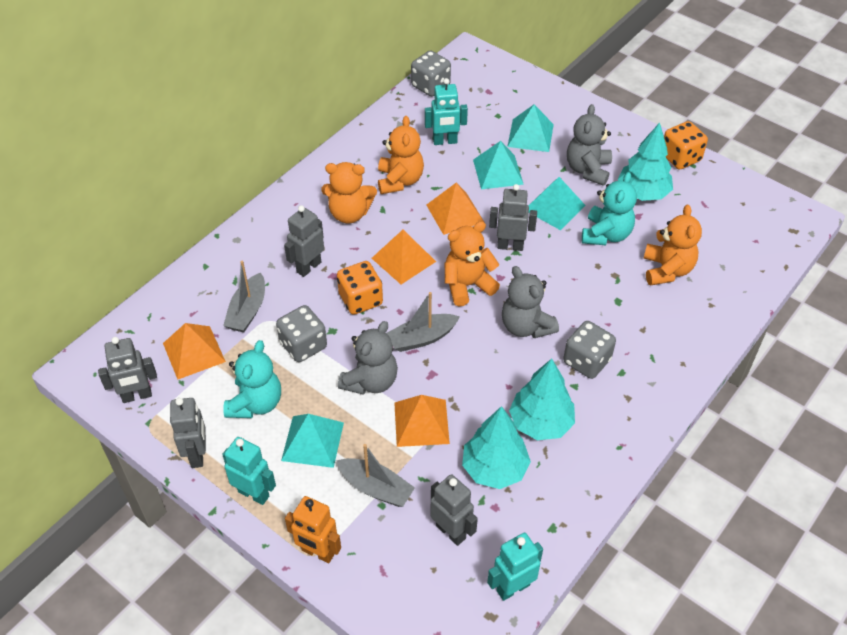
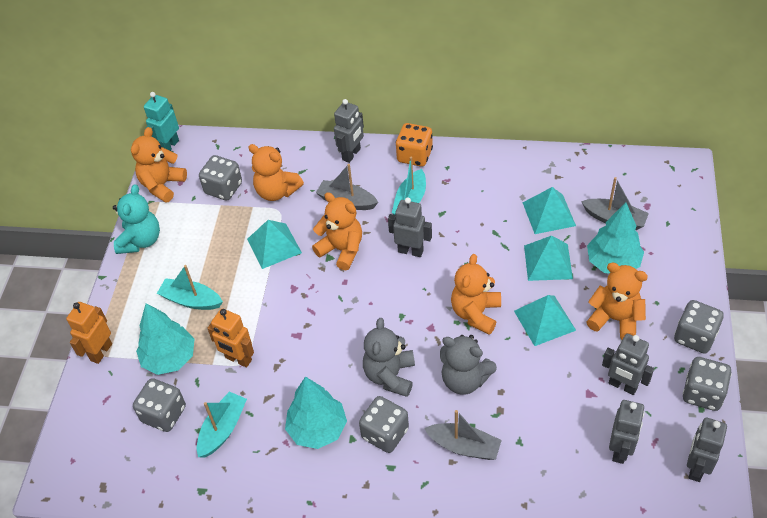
grey dice: 3 -> 5
grey teddy bear: 3 -> 2
orange dice: 2 -> 1
orange pyramid: 4 -> 0
orange robot: 1 -> 2
orange teddy bear: 4 -> 5
turquoise boat: 0 -> 3
turquoise robot: 3 -> 1
turquoise teddy bear: 2 -> 1

